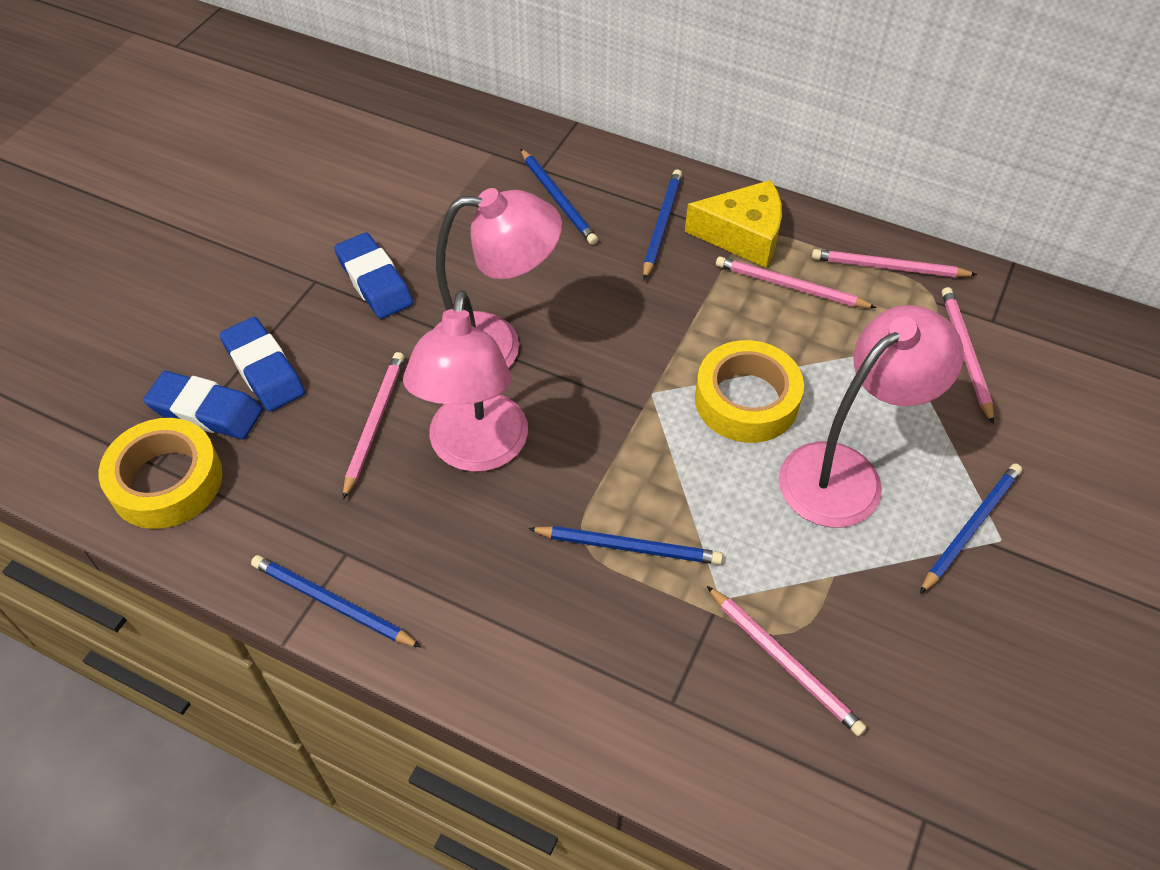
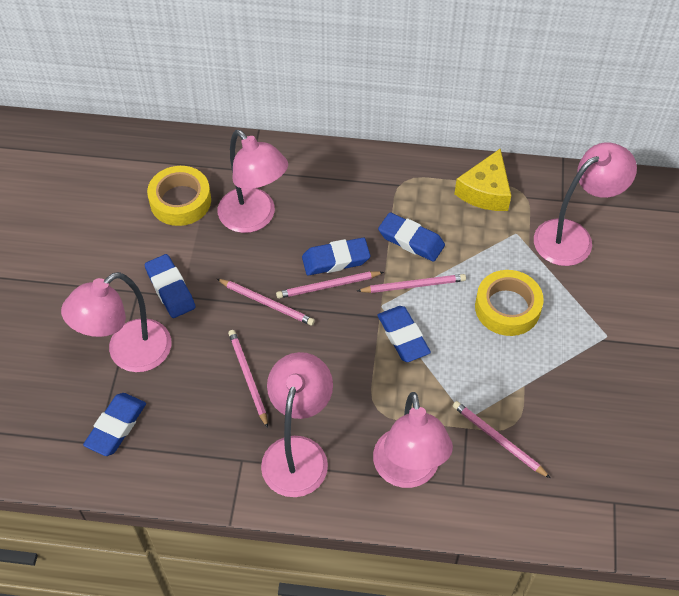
blue eraser: 3 -> 5
blue pencil: 5 -> 0
pink lamp: 3 -> 5

